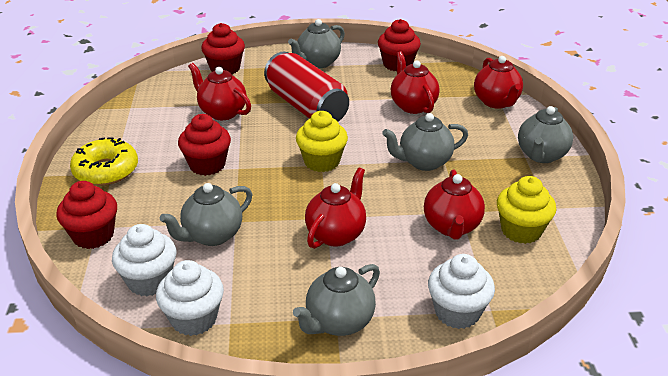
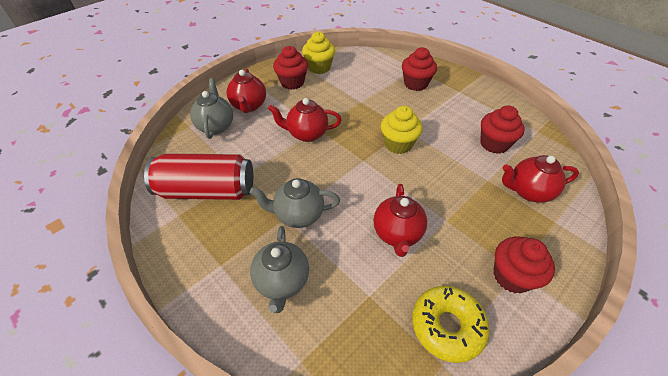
grey teapot: 5 -> 3
red teapot: 5 -> 4
white cupcake: 3 -> 0

